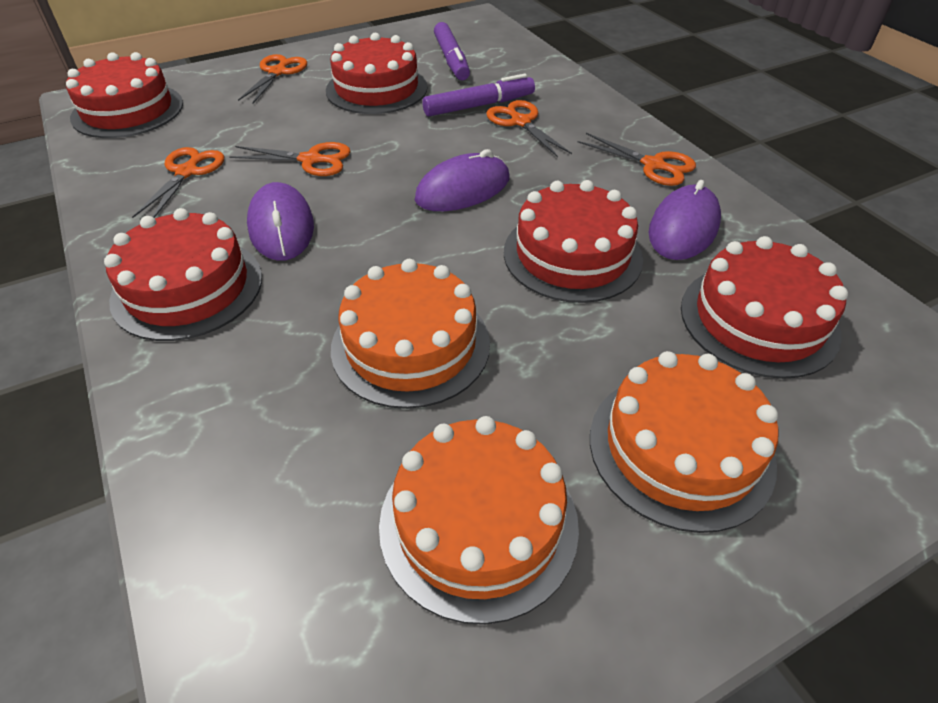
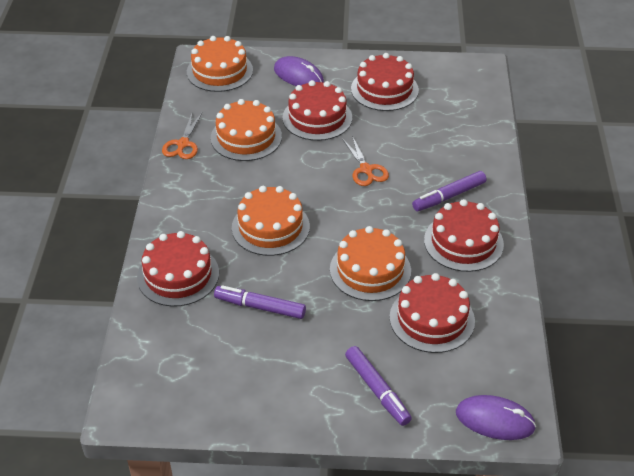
orange cake: 3 -> 4
orange scissors: 5 -> 2
purple marker: 2 -> 3
purple mouse: 3 -> 2

